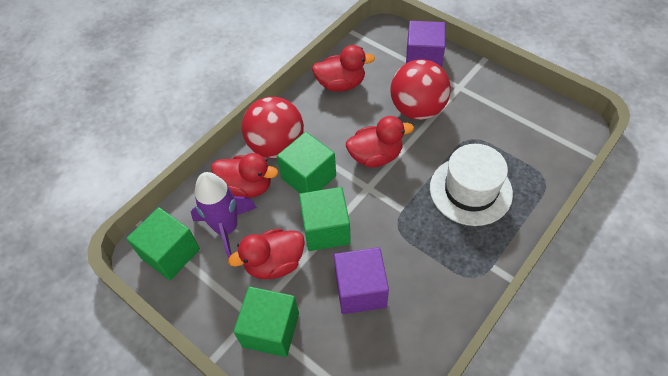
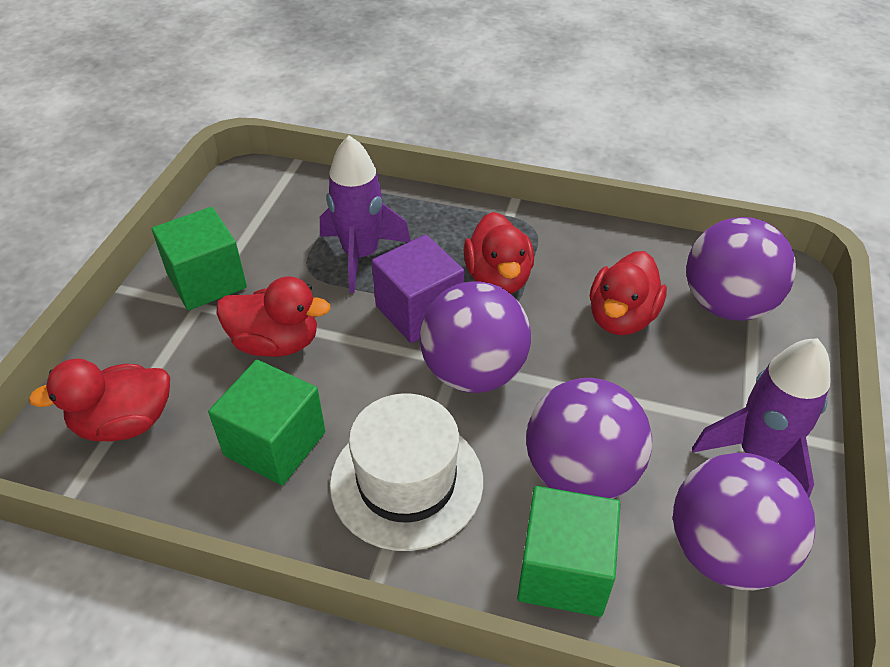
green cube: 4 -> 3
purple ball: 0 -> 4
purple cube: 2 -> 1
purple rocket: 1 -> 2
red ball: 2 -> 0

